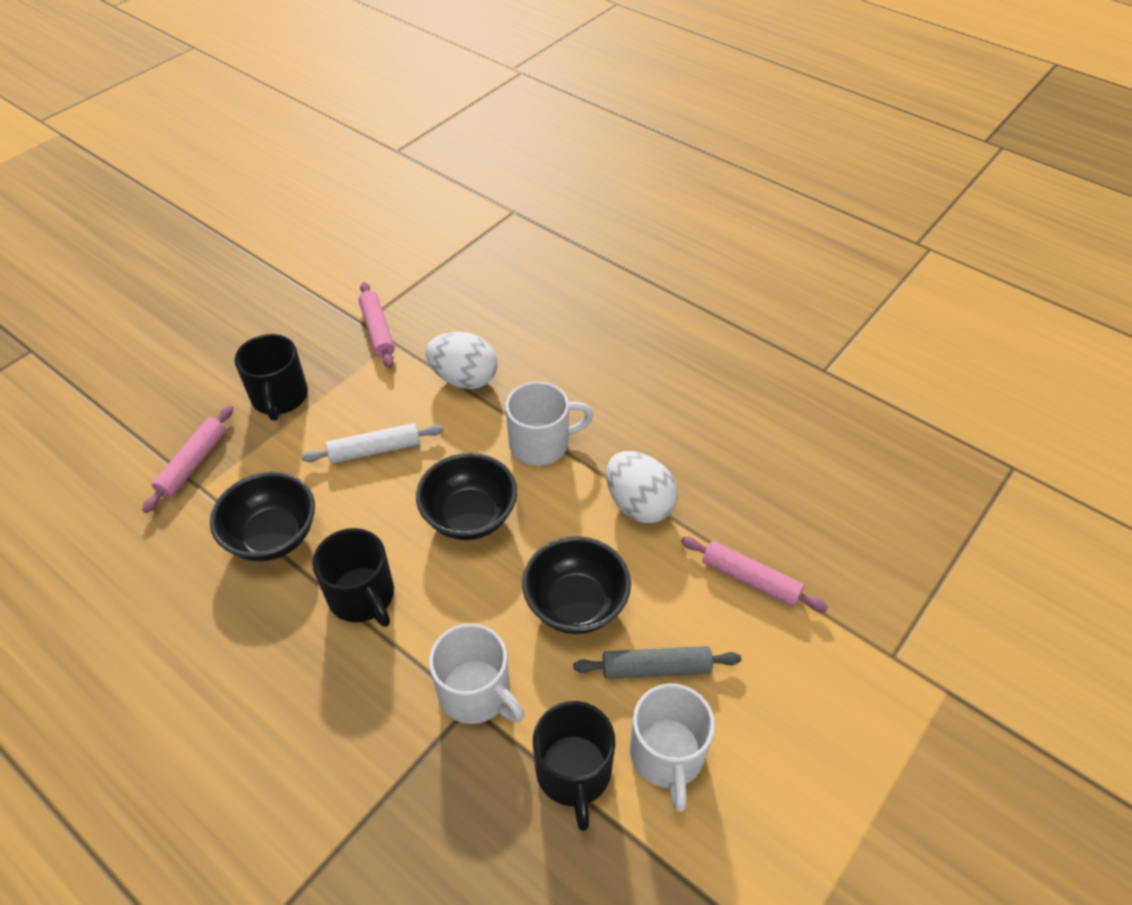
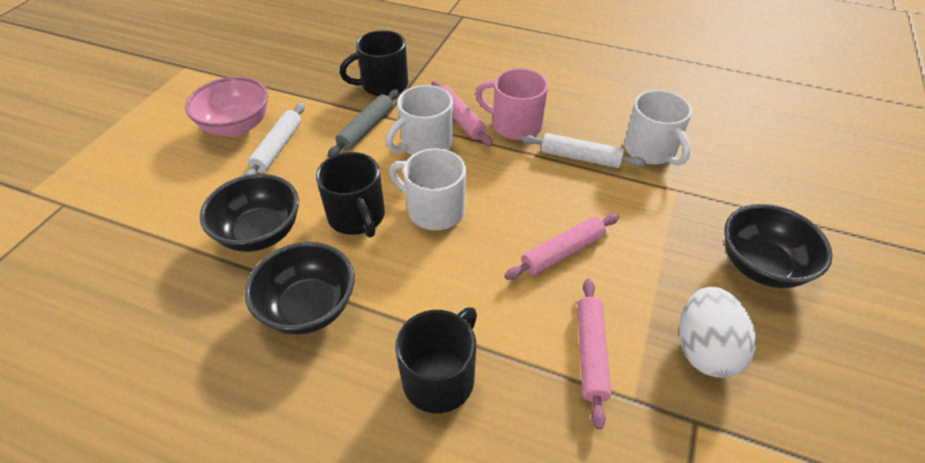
pink bowl: 0 -> 1
pink mug: 0 -> 1
white egg: 2 -> 1
white rolling pin: 1 -> 2

